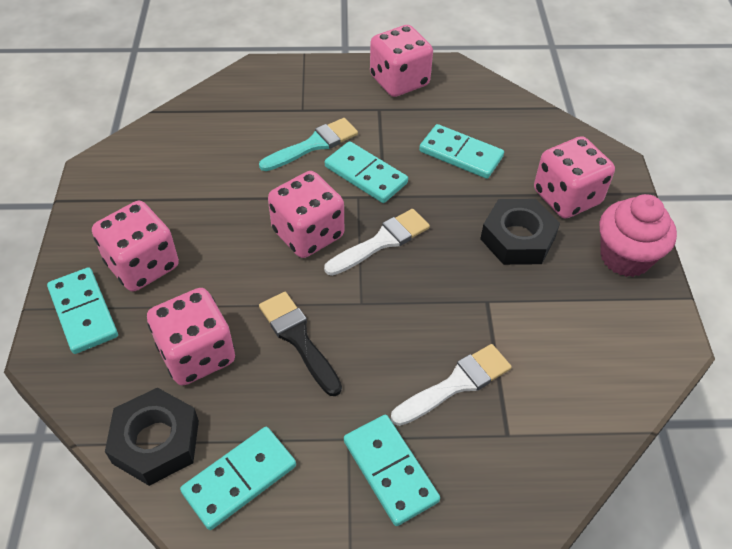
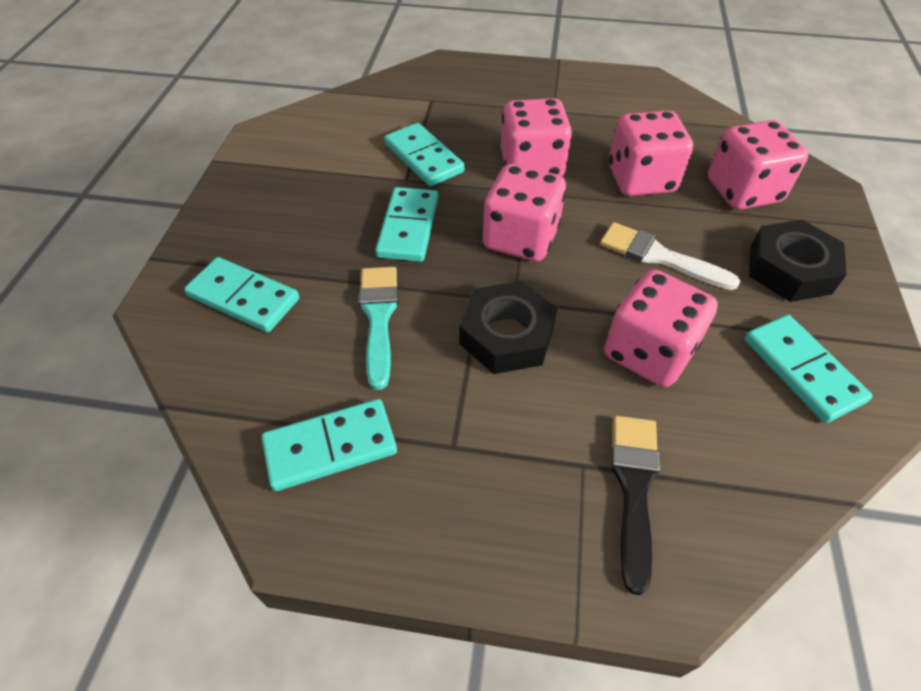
pink cupcake: 1 -> 0
white brush: 2 -> 1

